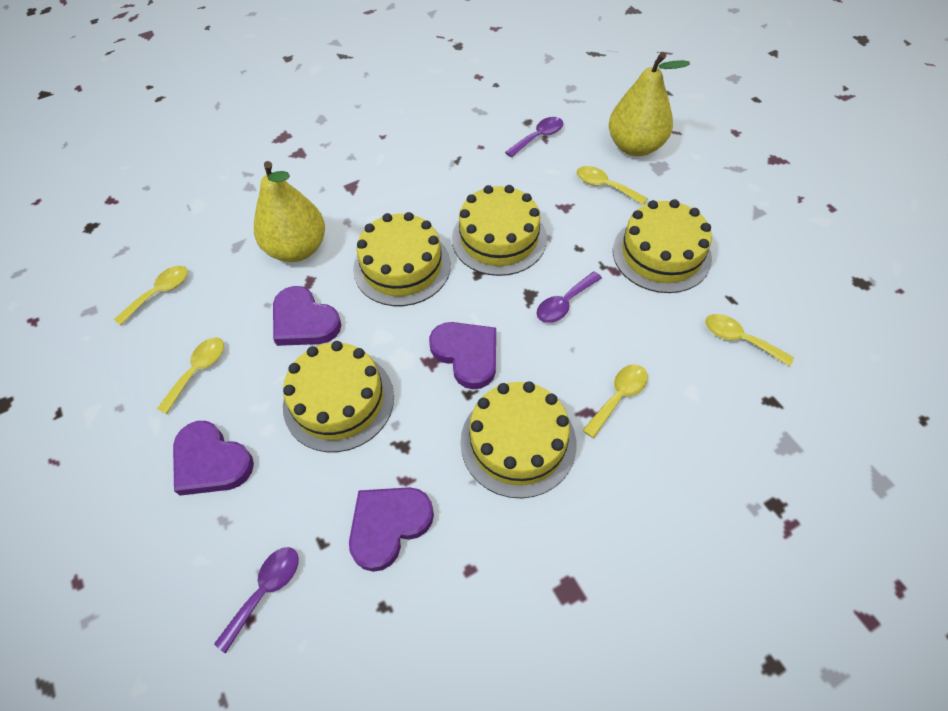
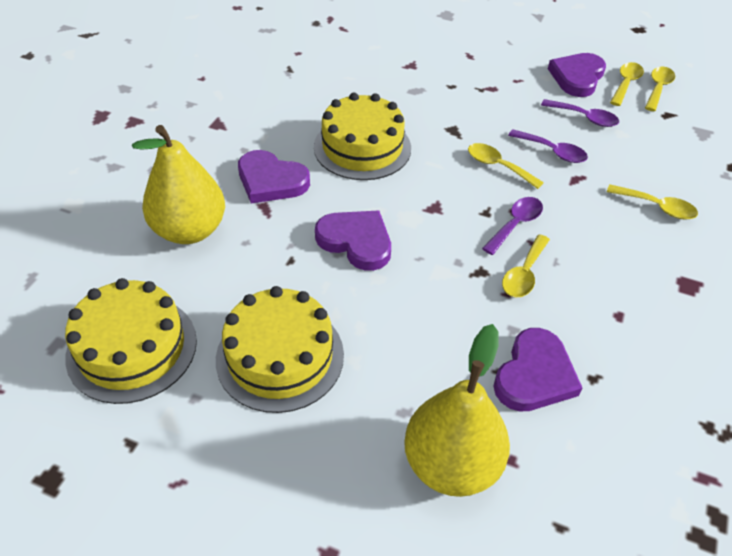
yellow cake: 5 -> 3

